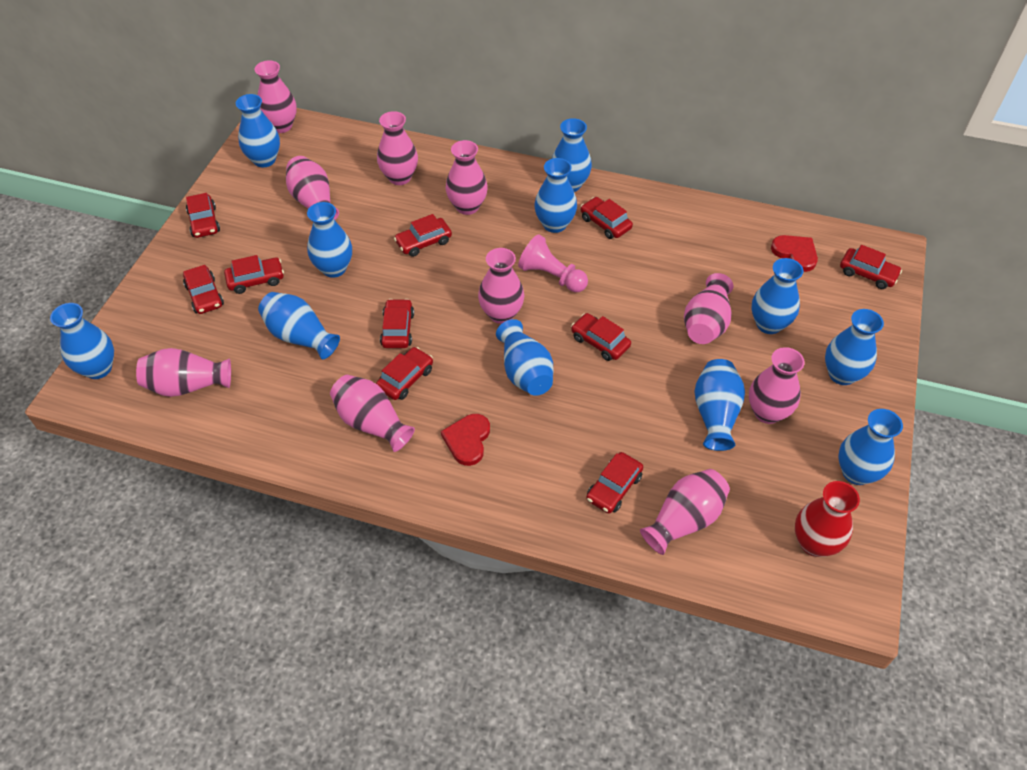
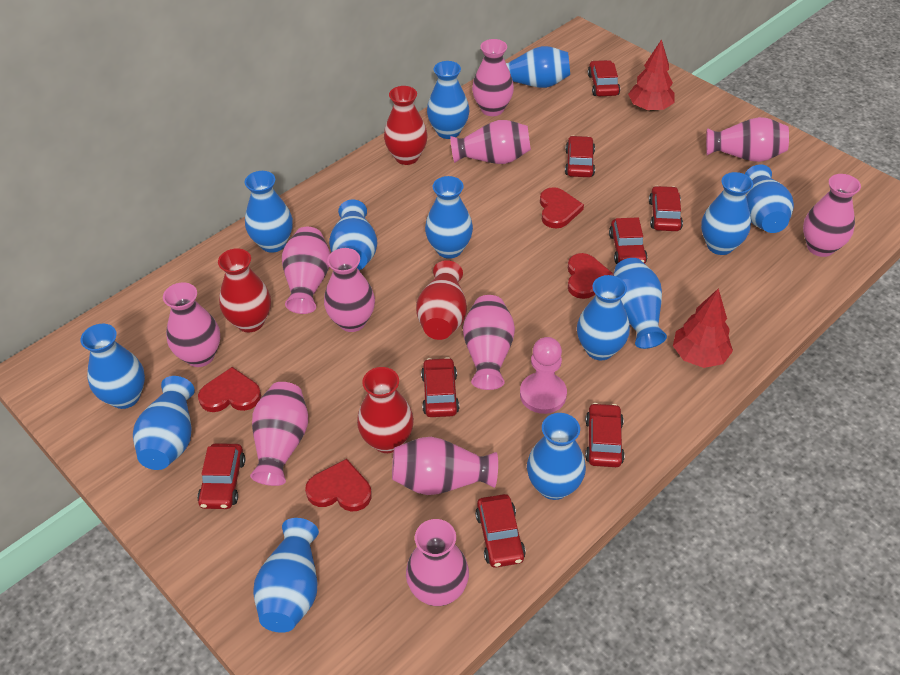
blue vase: 11 -> 13
pink vase: 10 -> 11
red car: 10 -> 8
red heart: 2 -> 4
red tree: 0 -> 2
red vase: 1 -> 4

